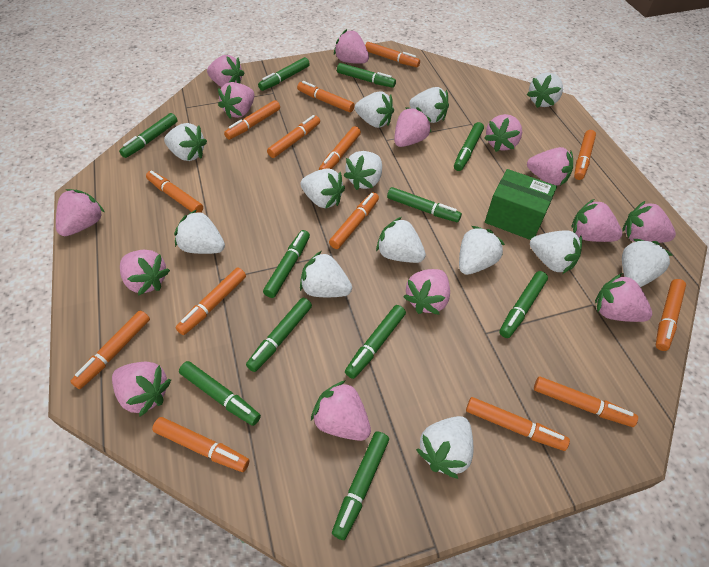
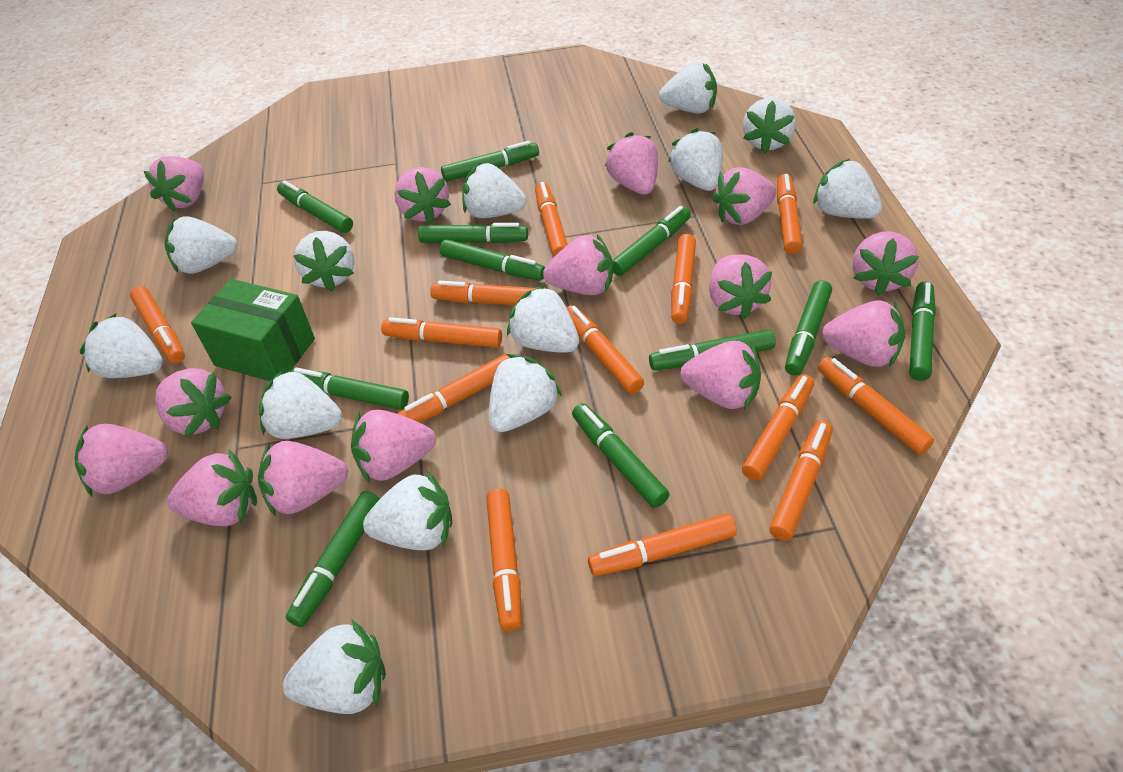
orange marker: 14 -> 13

